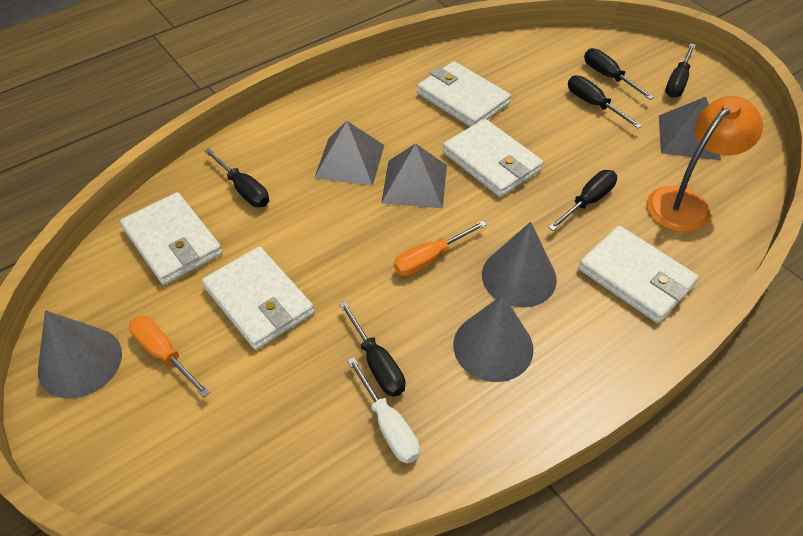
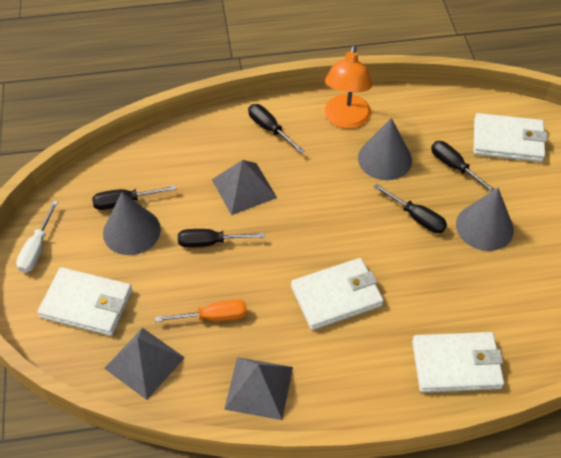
black screwdriver: 6 -> 5
orange screwdriver: 2 -> 1
white wallet: 5 -> 4

